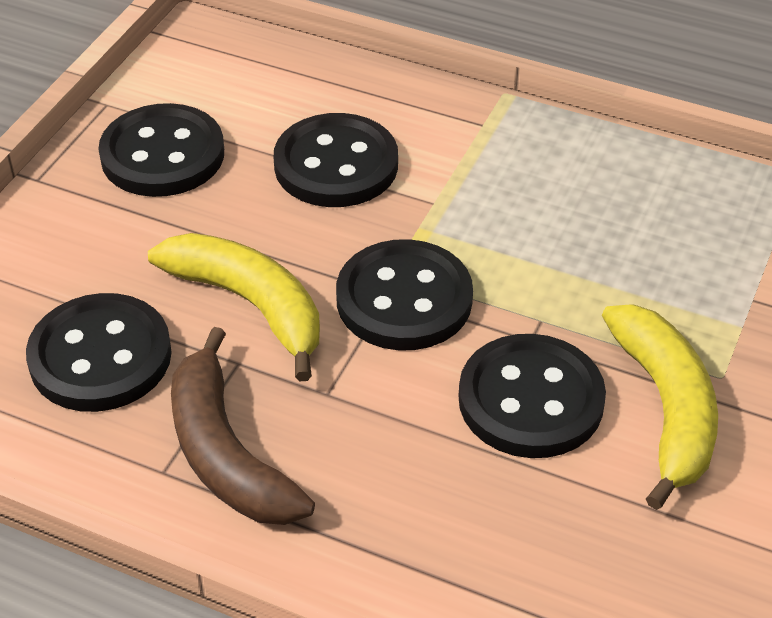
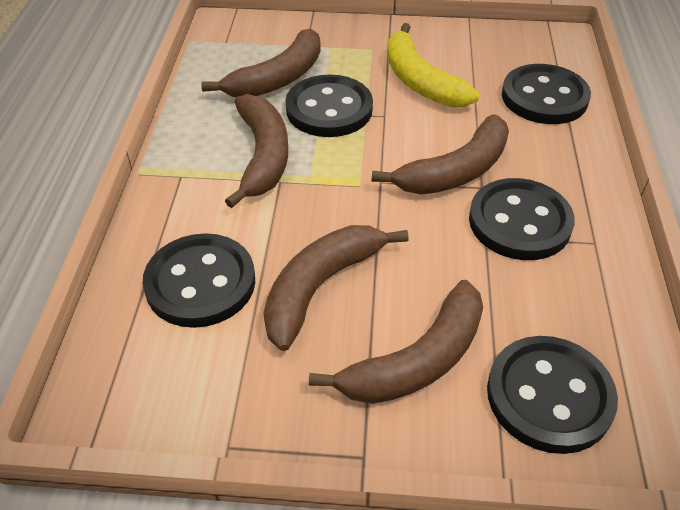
brown banana: 1 -> 5
yellow banana: 2 -> 1

